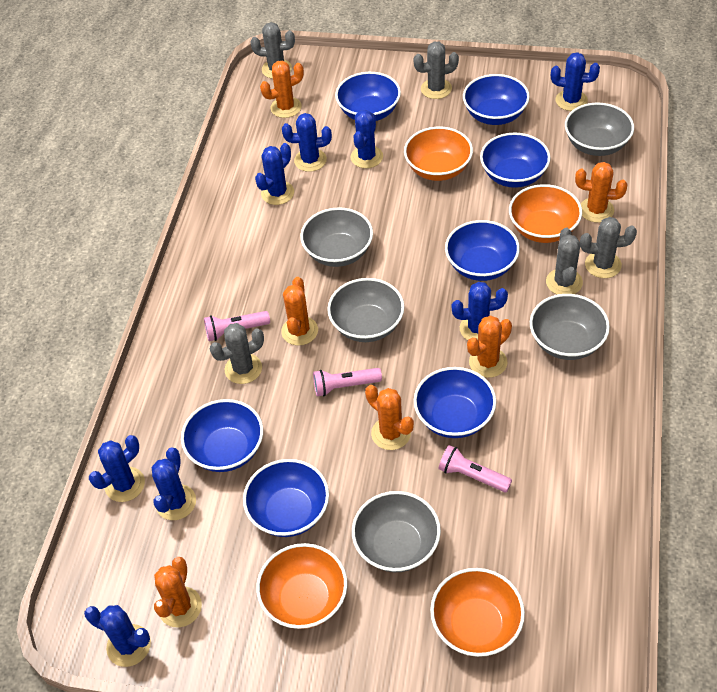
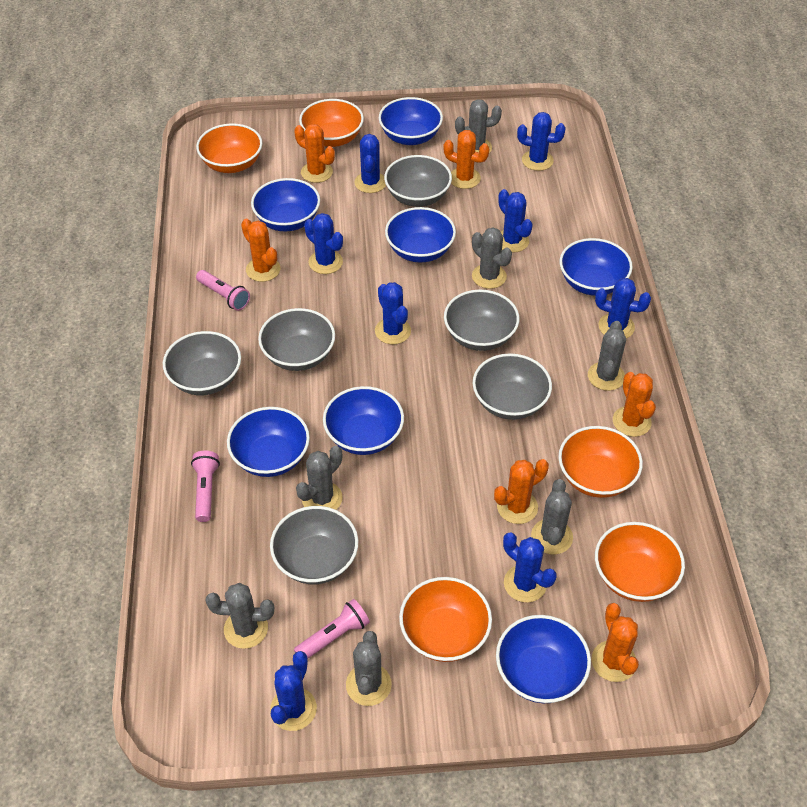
grey bowl: 5 -> 6
grey cactus: 5 -> 7
orange bowl: 4 -> 5

